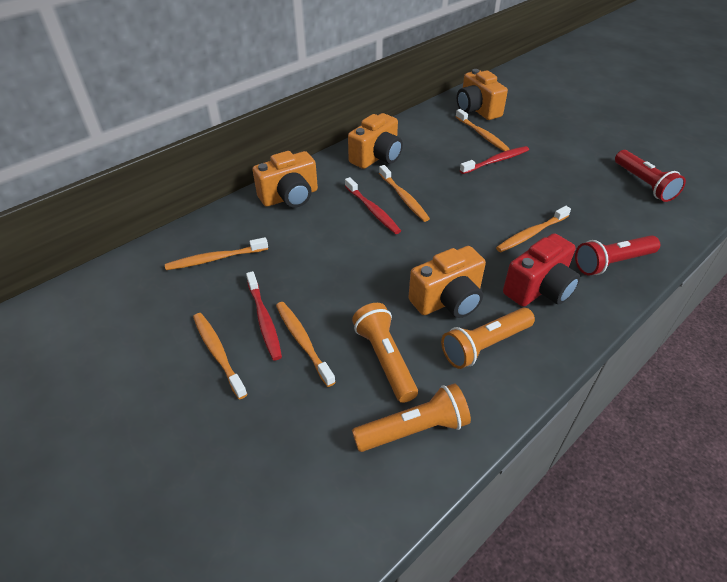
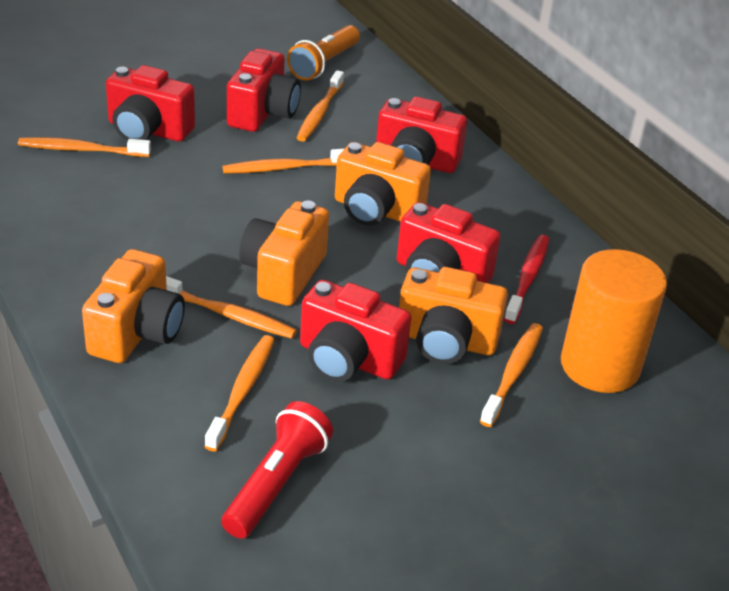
orange cylinder: 0 -> 1
orange flashlight: 3 -> 1
red camera: 1 -> 5
red flashlight: 2 -> 1
red toothbrush: 3 -> 1

